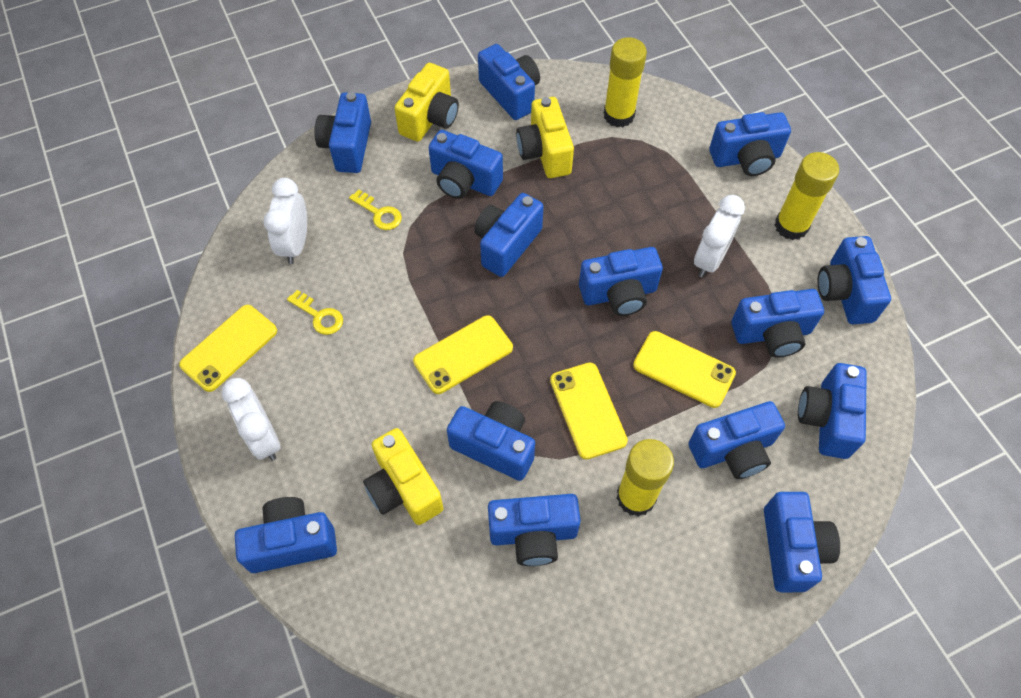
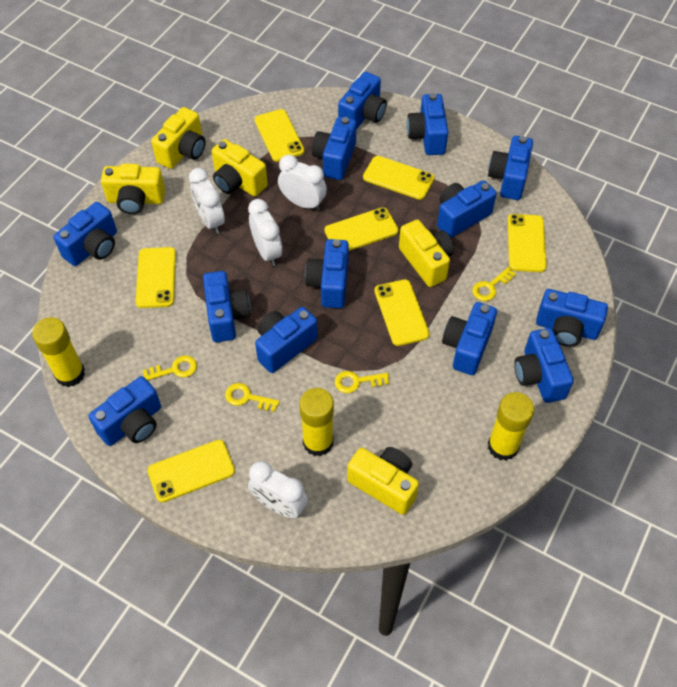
blue camera: 14 -> 13
white clock: 3 -> 4
yellow camera: 3 -> 5
yellow key: 2 -> 4
yellow phone: 4 -> 7

